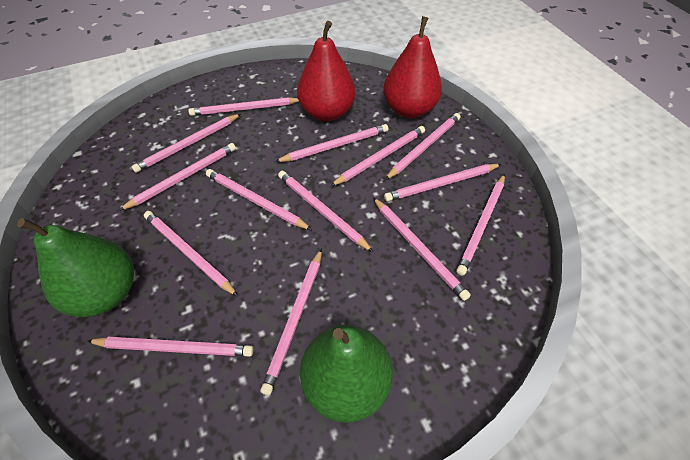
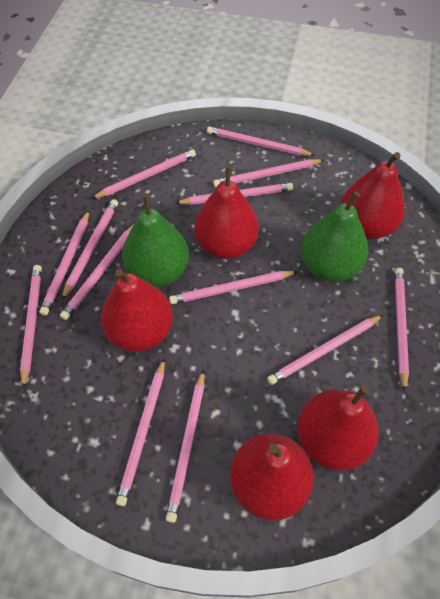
pink pencil: 14 -> 13
red pear: 2 -> 5

